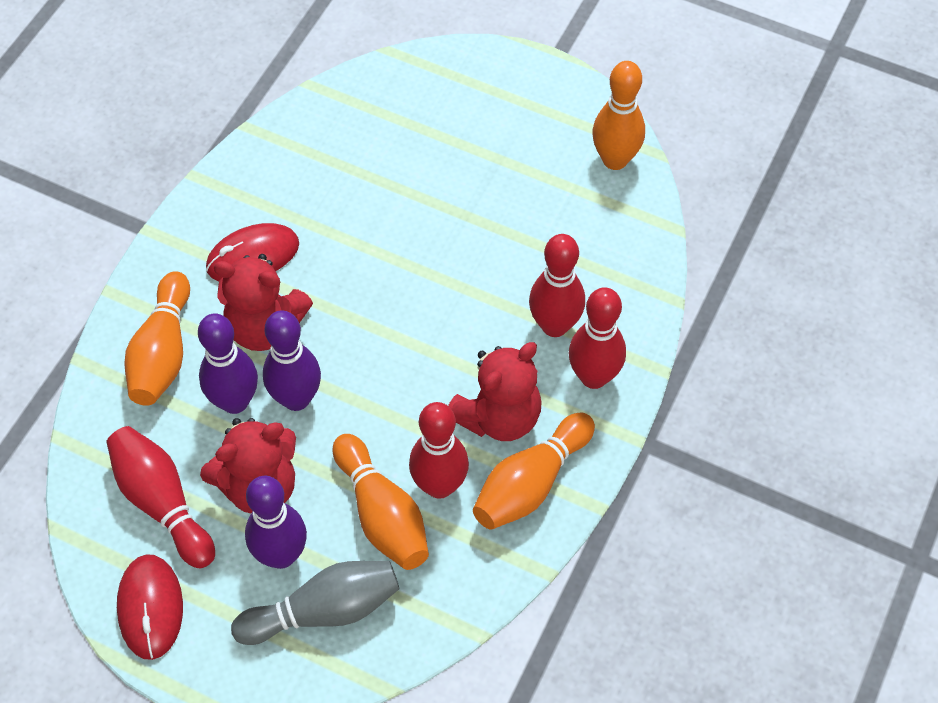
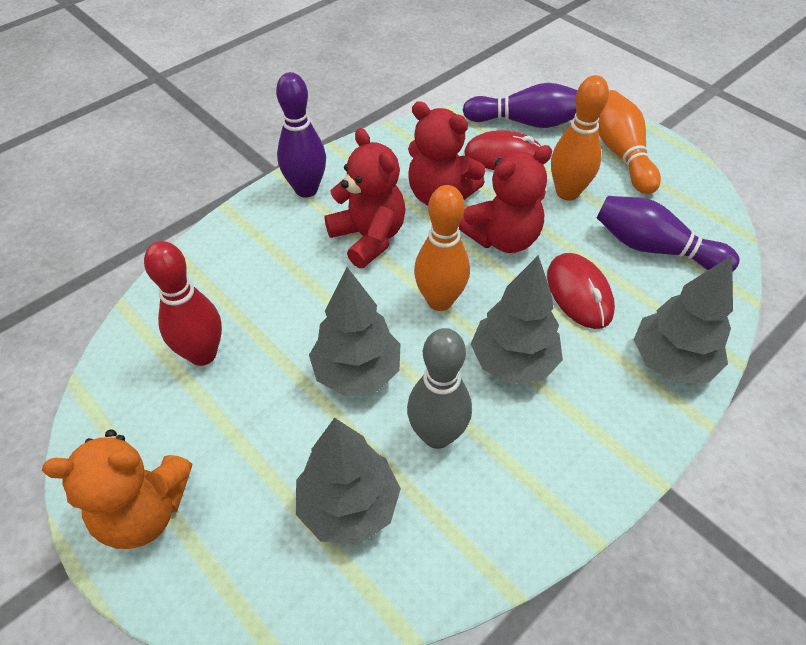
grey tree: 0 -> 4
orange bowling pin: 4 -> 3
orange teddy bear: 0 -> 1
red bowling pin: 4 -> 1

